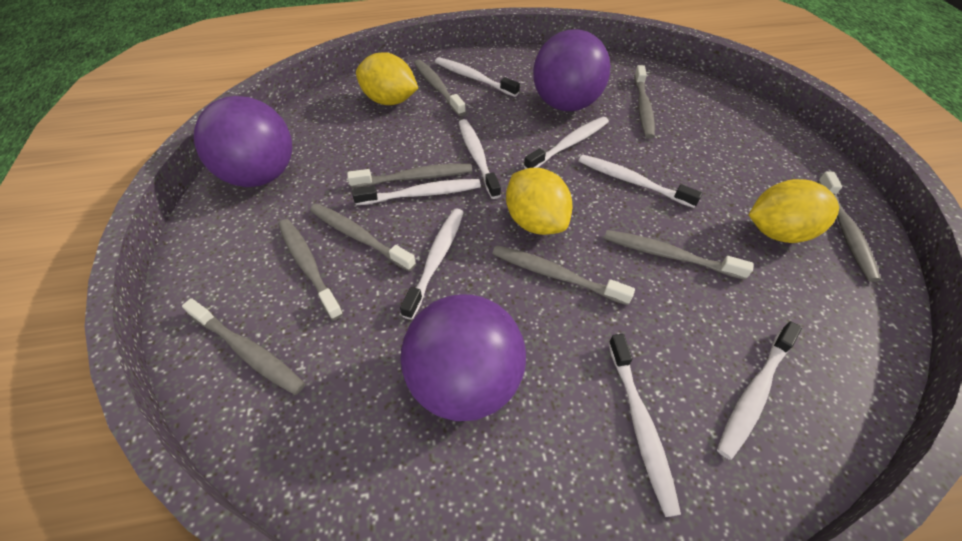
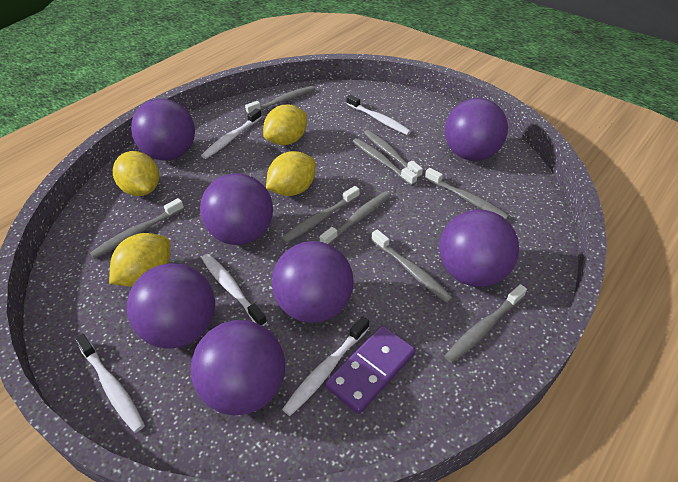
purple ball: 3 -> 7
purple domino: 0 -> 1
white toothbrush: 8 -> 5
yellow lemon: 3 -> 4

